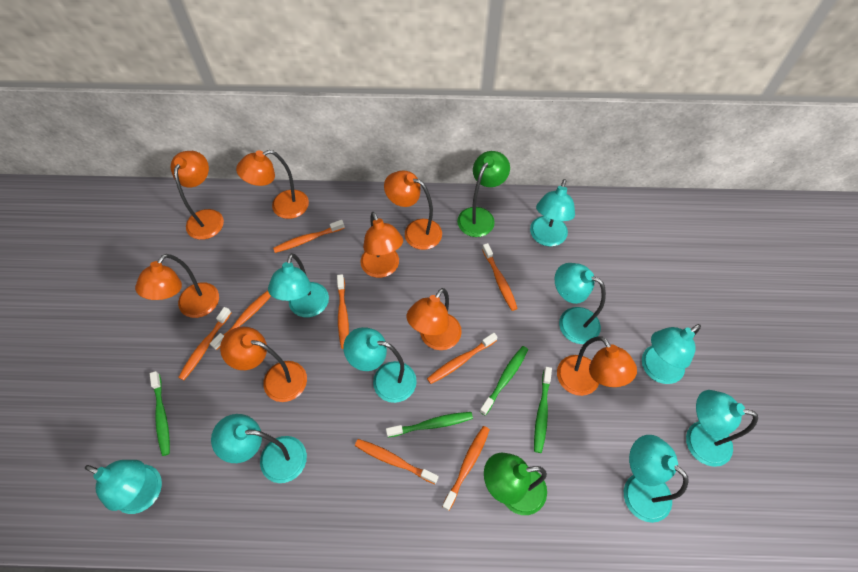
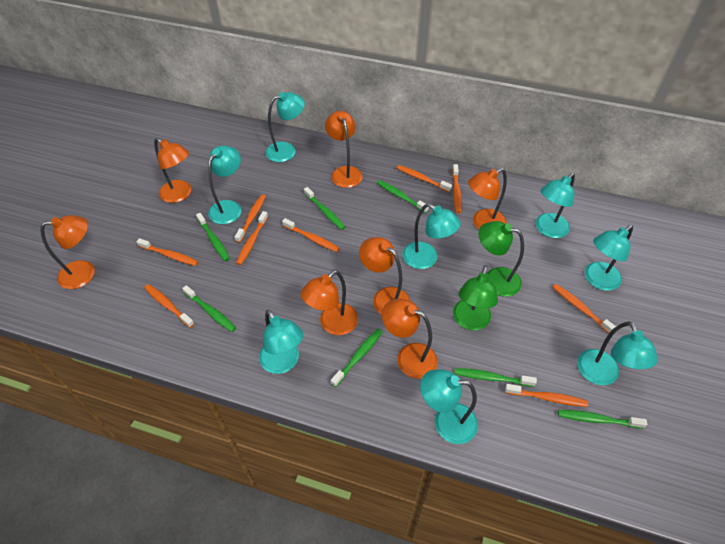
green toothbrush: 4 -> 7
orange lamp: 8 -> 7
orange toothbrush: 8 -> 9
turquoise lamp: 9 -> 8

